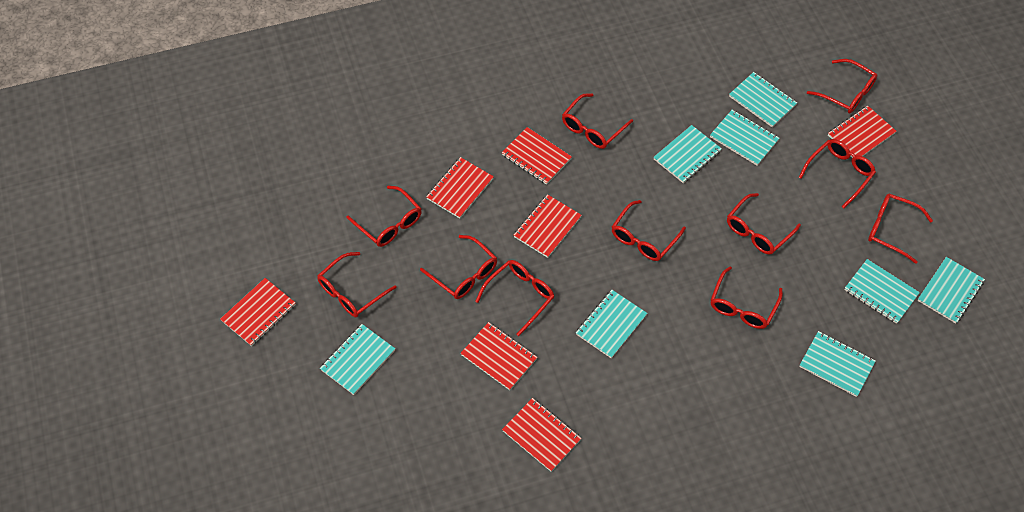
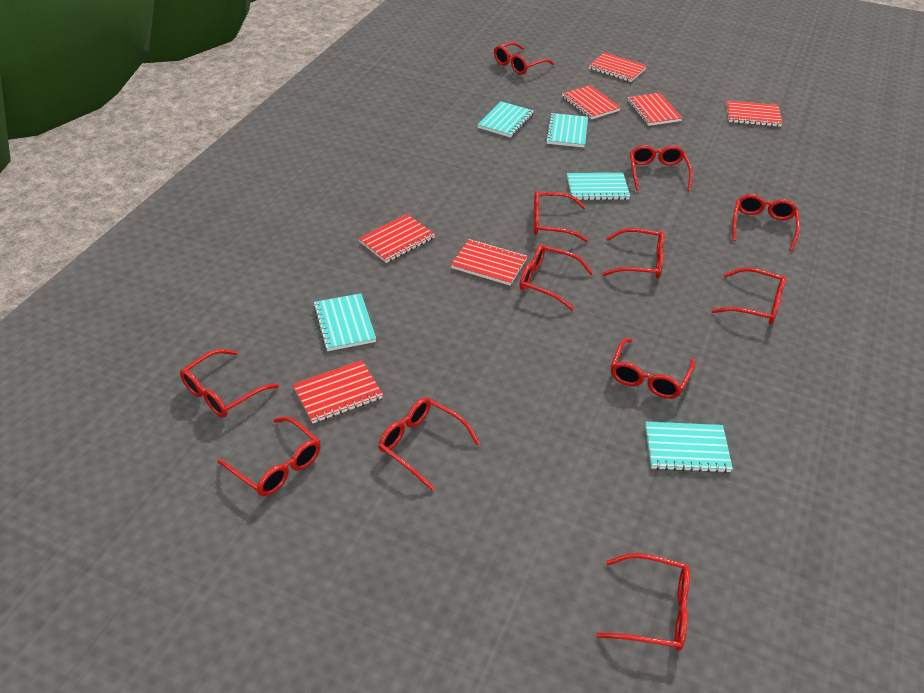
red glasses: 11 -> 12
turquoise notebook: 8 -> 5

